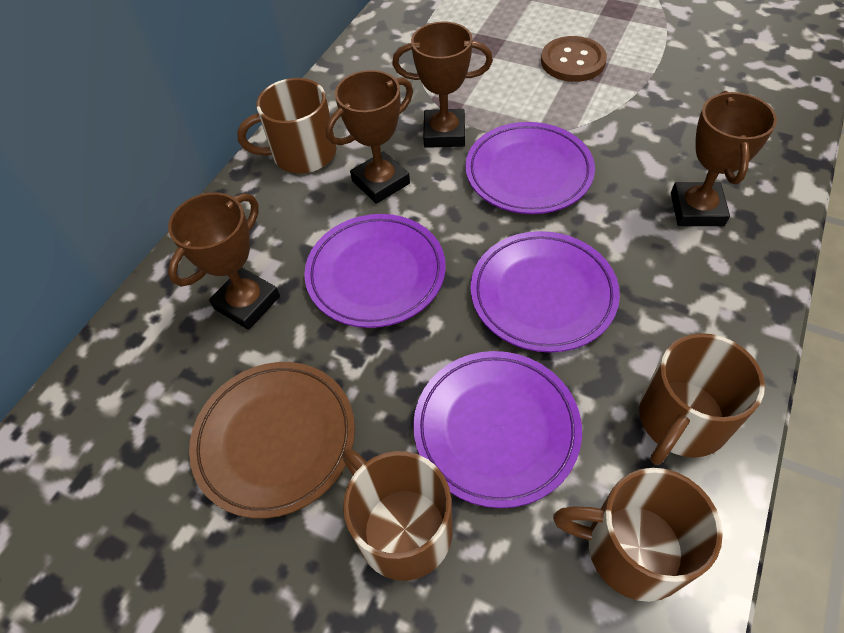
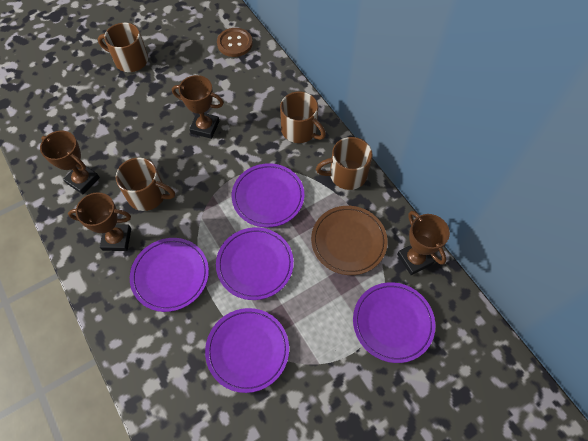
purple plate: 4 -> 5

